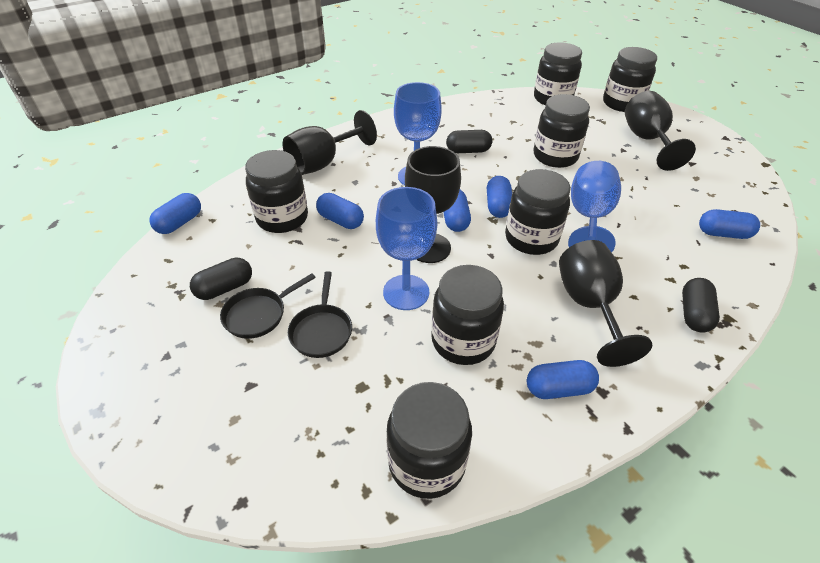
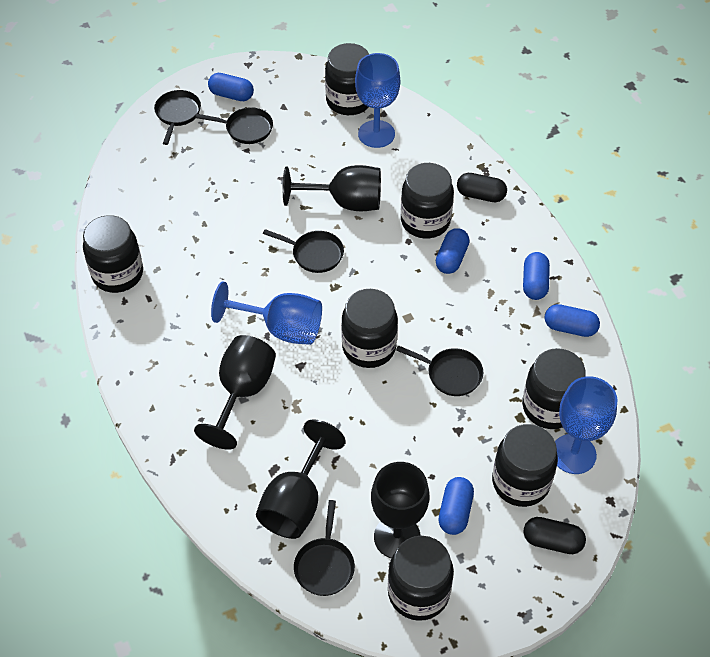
black capsule: 3 -> 2
black pan: 2 -> 5
blue capsule: 6 -> 5

